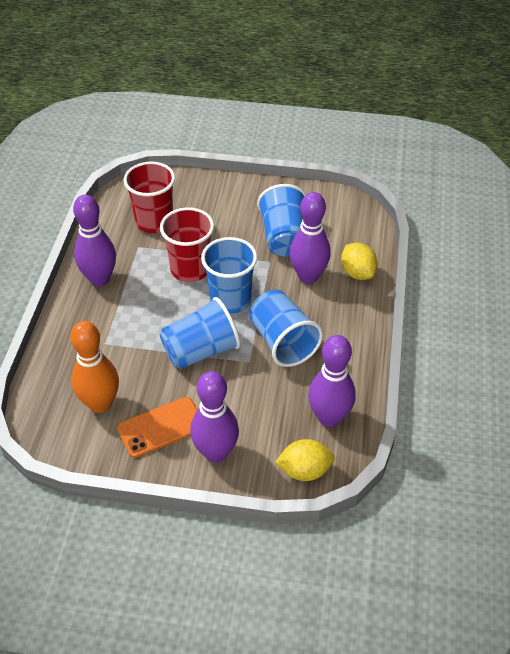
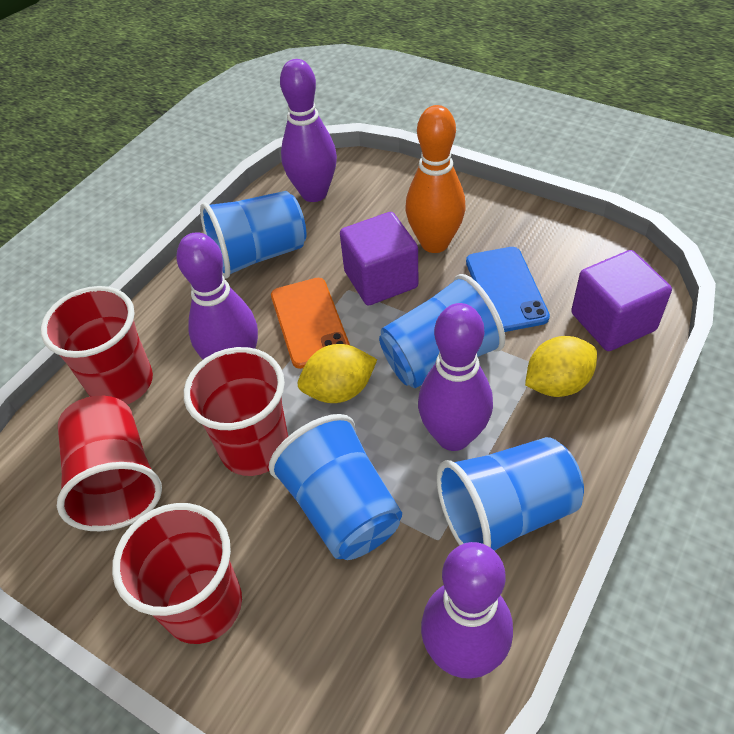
blue phone: 0 -> 1
purple cube: 0 -> 2
red cup: 2 -> 4

